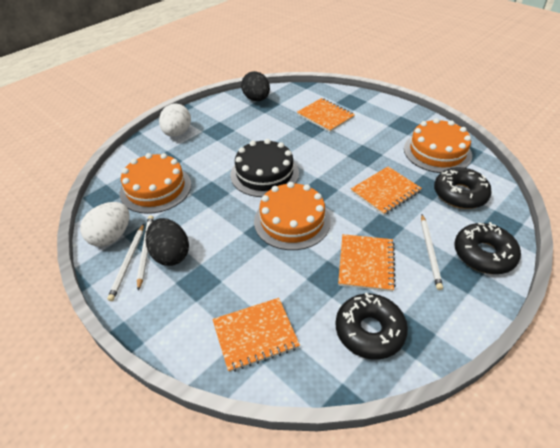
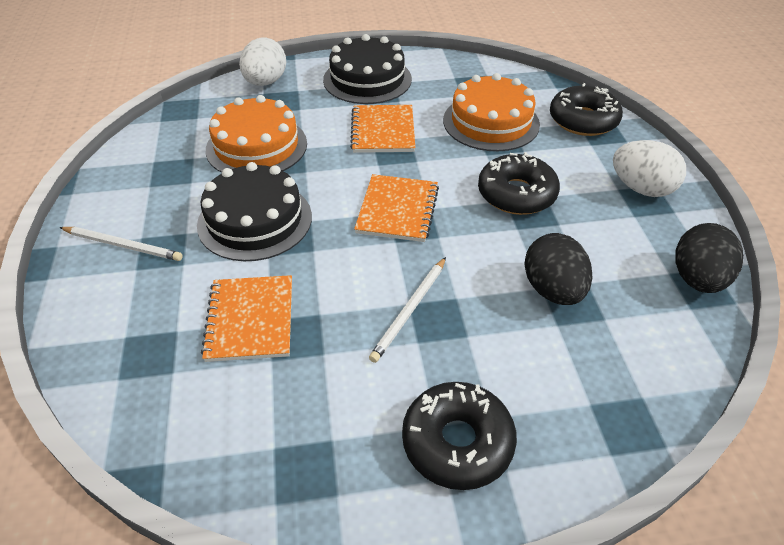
black cake: 1 -> 2
orange cake: 3 -> 2
orange notebook: 4 -> 3
white pencil: 3 -> 2

